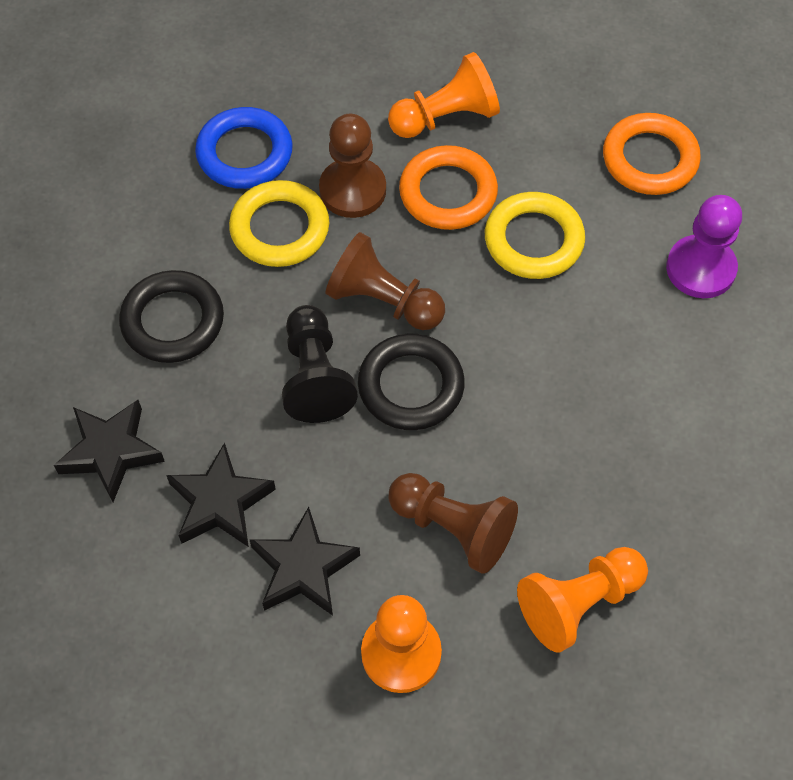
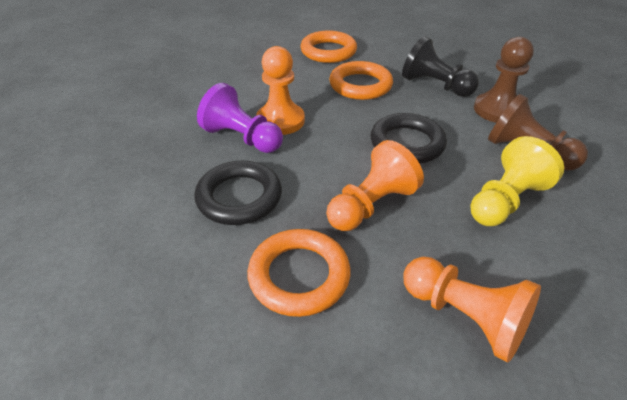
black star: 3 -> 0
blue ring: 1 -> 0
brown pawn: 3 -> 2
orange ring: 2 -> 3
yellow pawn: 0 -> 1
yellow ring: 2 -> 0

